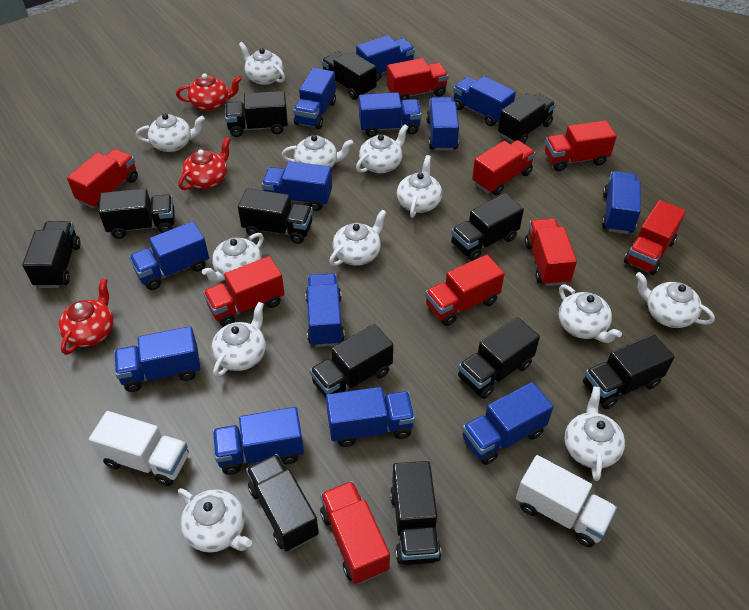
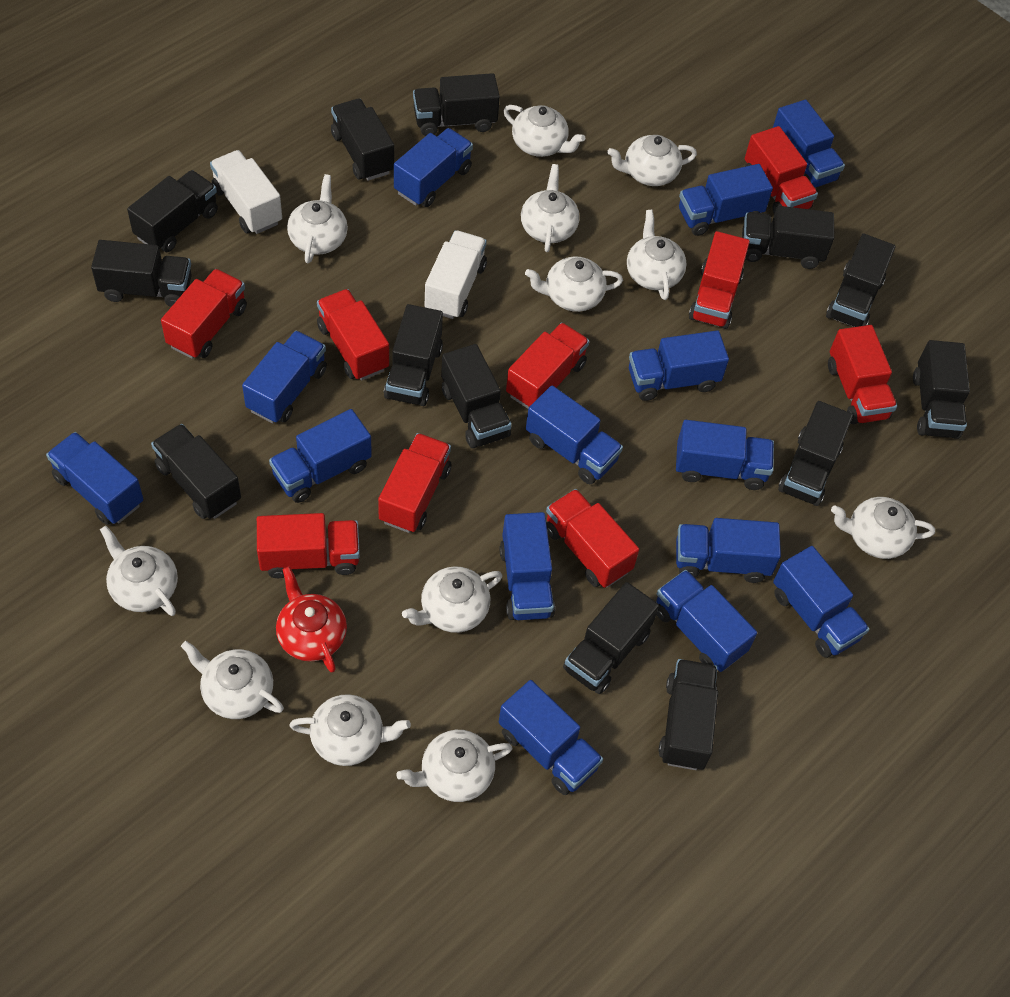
black truck: 12 -> 13
blue truck: 13 -> 14
red teapot: 3 -> 1

